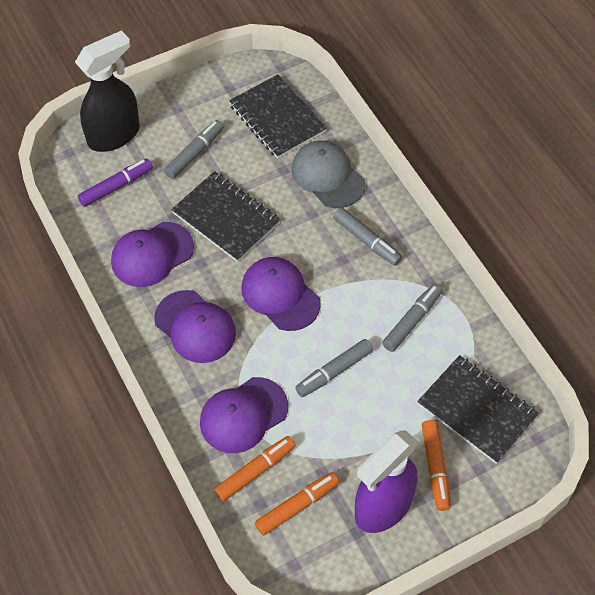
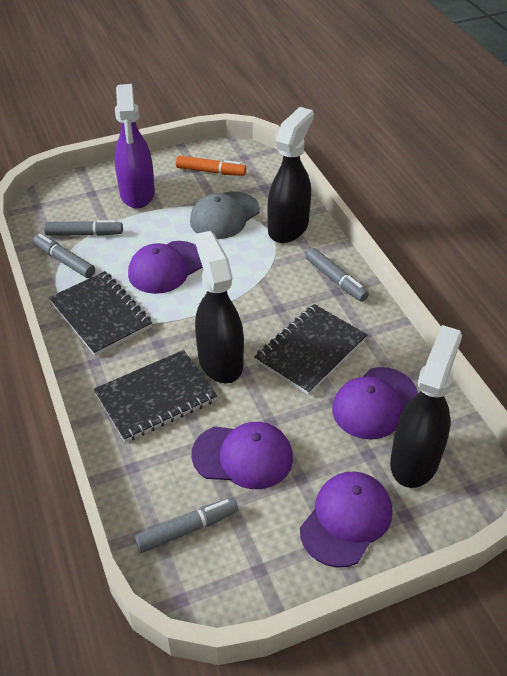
black spray bottle: 1 -> 3
orange marker: 3 -> 1
purple marker: 1 -> 0

